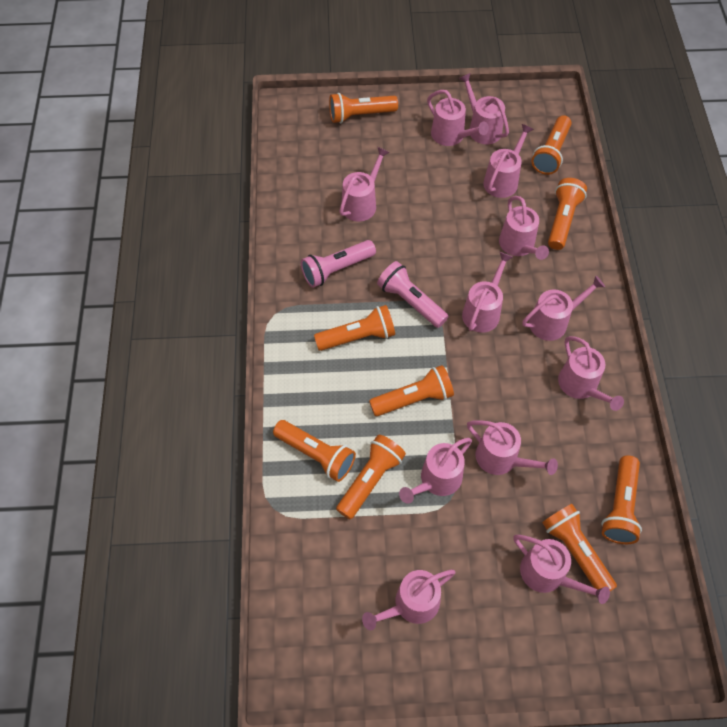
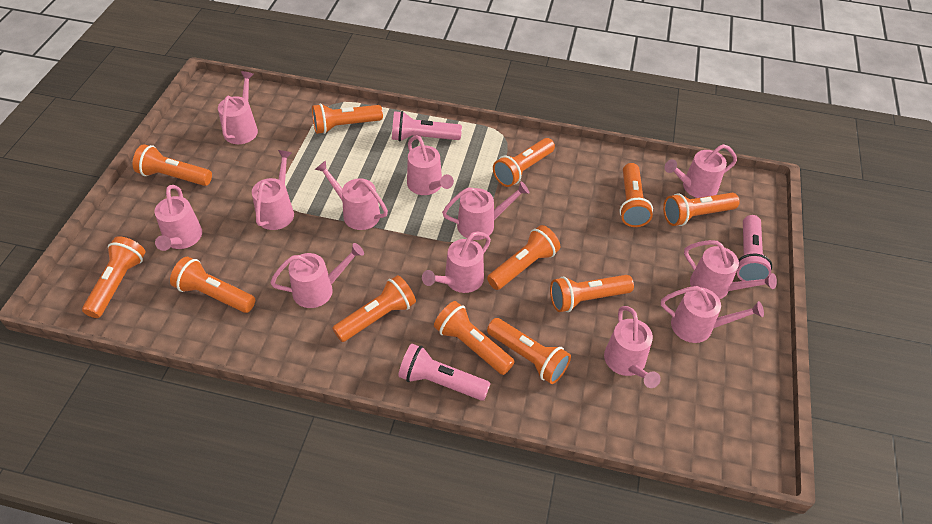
orange flashlight: 9 -> 12
pink flashlight: 2 -> 3

